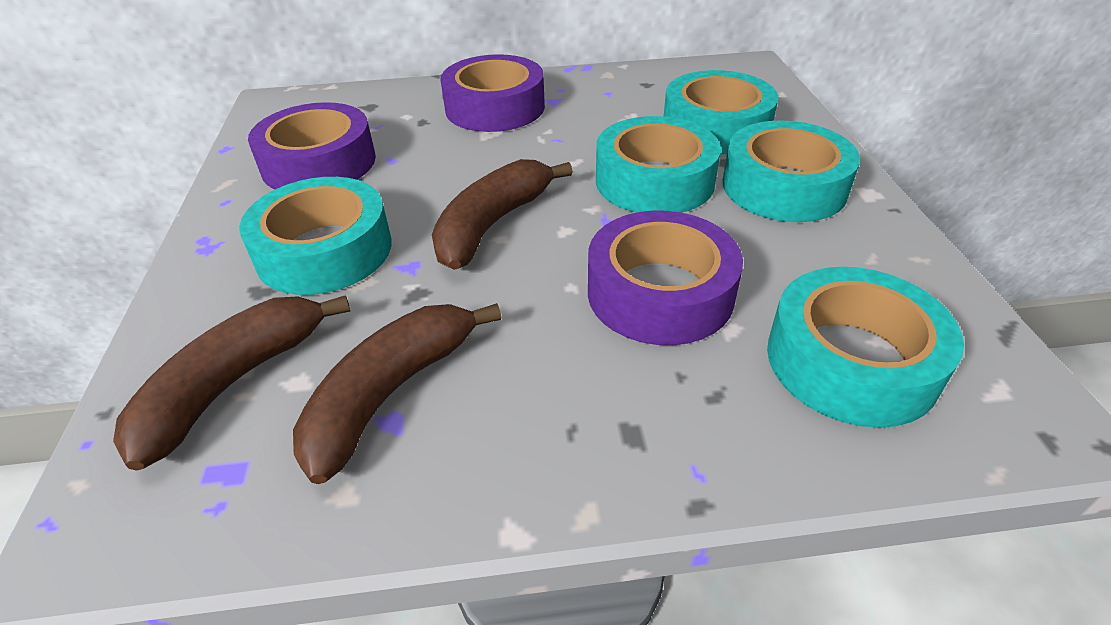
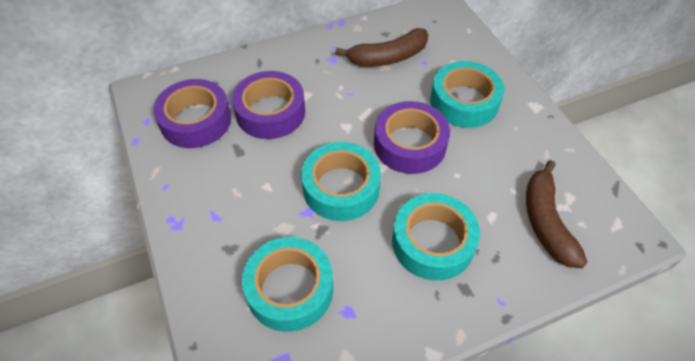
brown banana: 3 -> 2
turquoise tape: 5 -> 4

